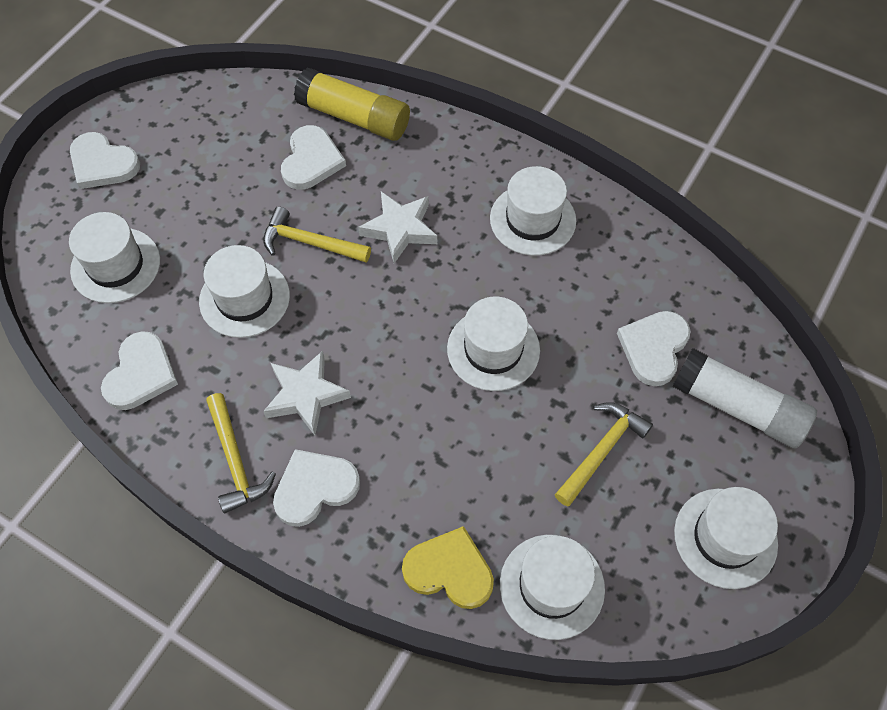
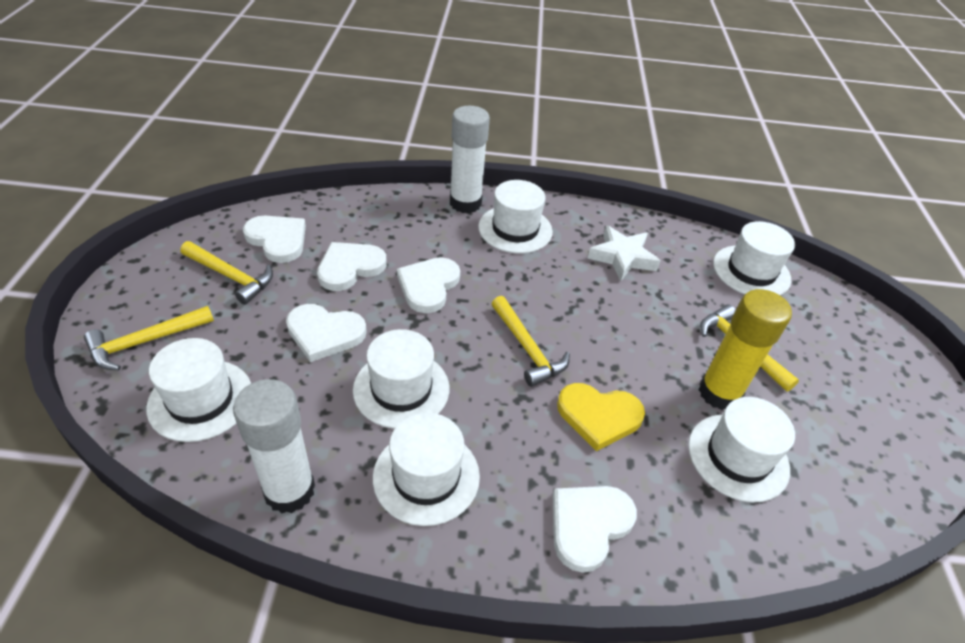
white glue stick: 1 -> 2
white star: 2 -> 1
yellow hammer: 3 -> 4

